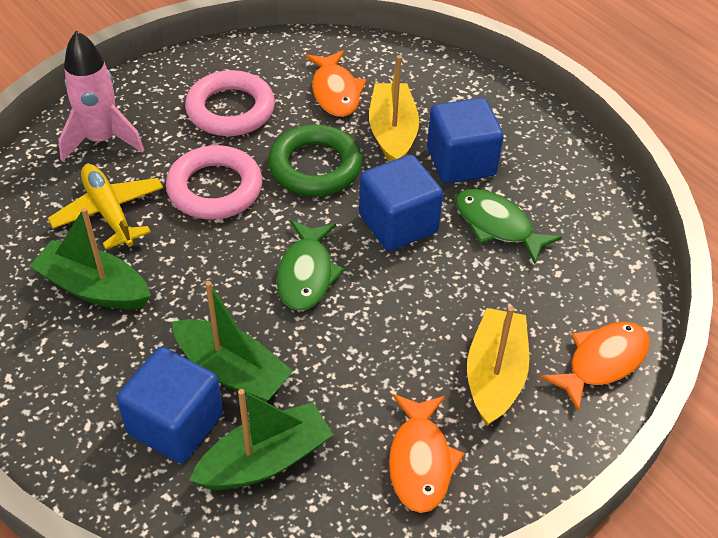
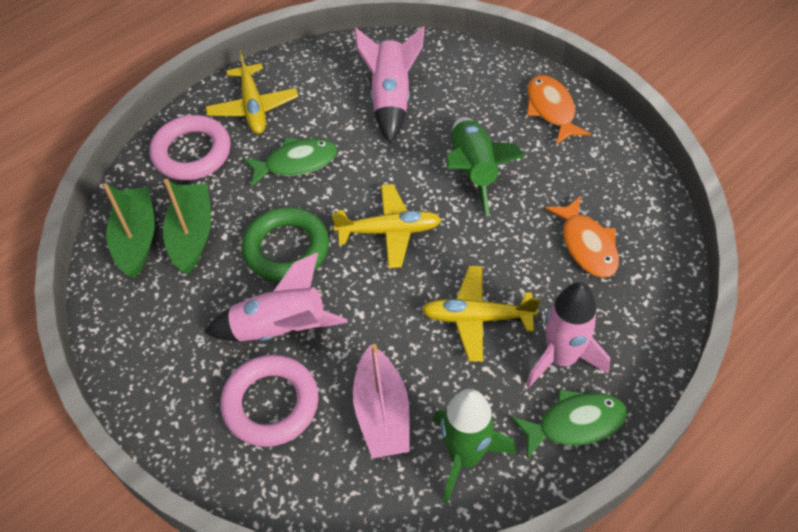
blue cube: 3 -> 0
green boat: 3 -> 2
green rocket: 0 -> 2
orange fish: 3 -> 2
pink boat: 0 -> 1
pink rocket: 1 -> 3
yellow boat: 2 -> 0
yellow plane: 1 -> 3

